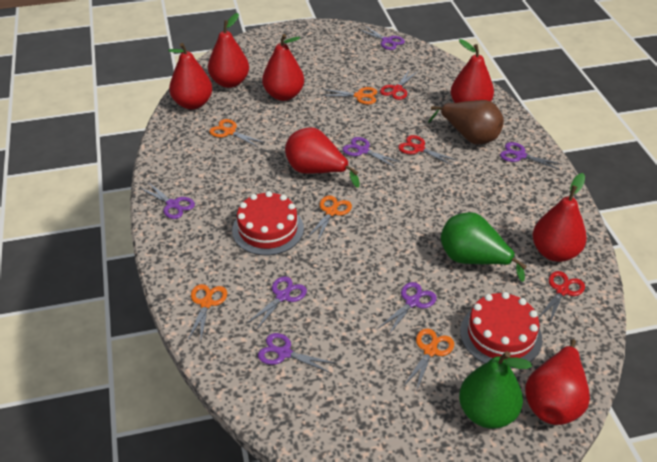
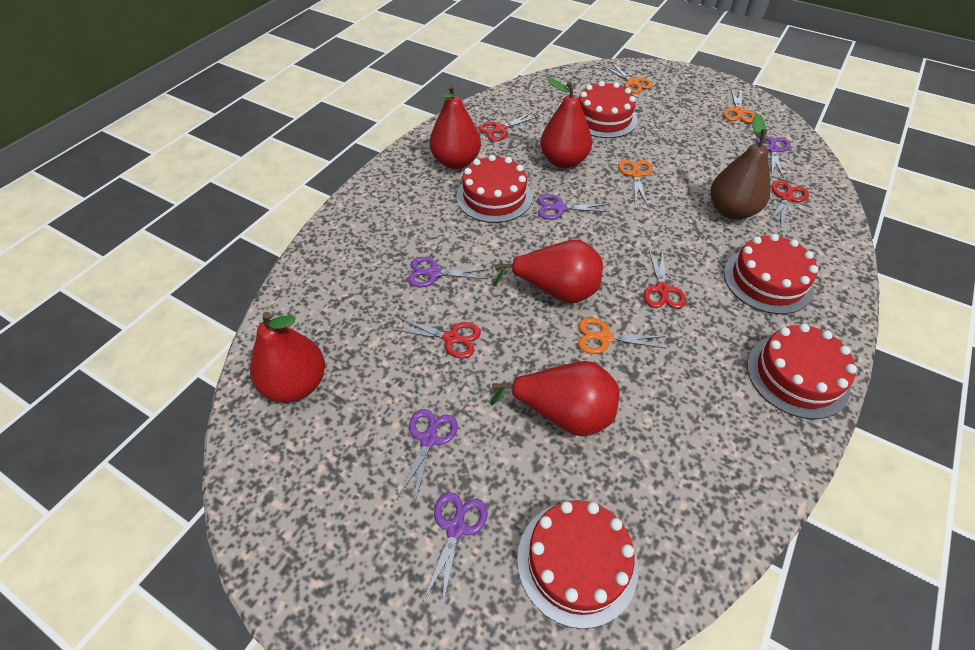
green pear: 2 -> 0
orange scissors: 5 -> 4
purple scissors: 7 -> 5
red cake: 2 -> 5
red pear: 7 -> 5
red scissors: 3 -> 4

